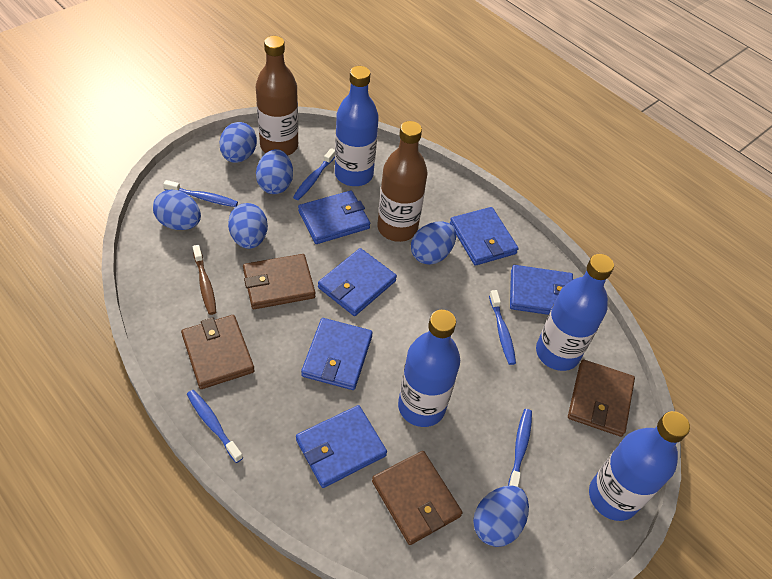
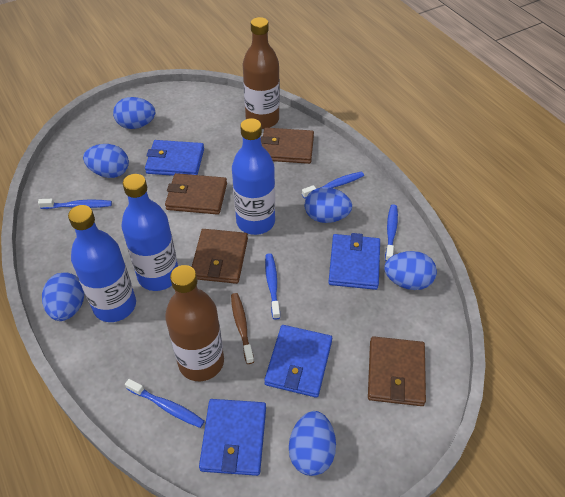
blue bottle: 4 -> 3
blue wallet: 6 -> 4

